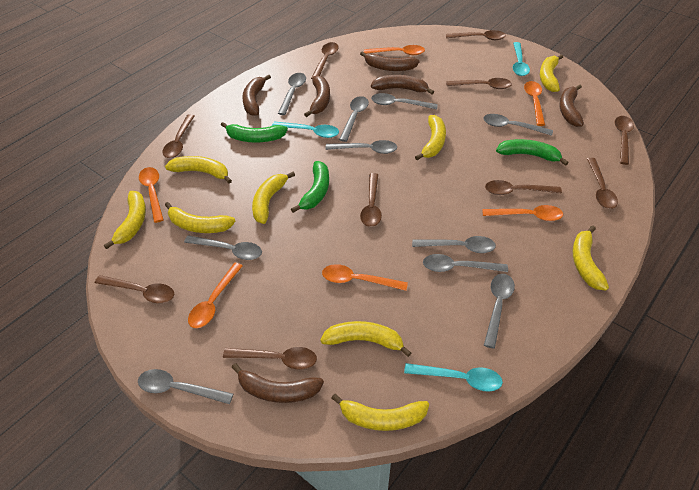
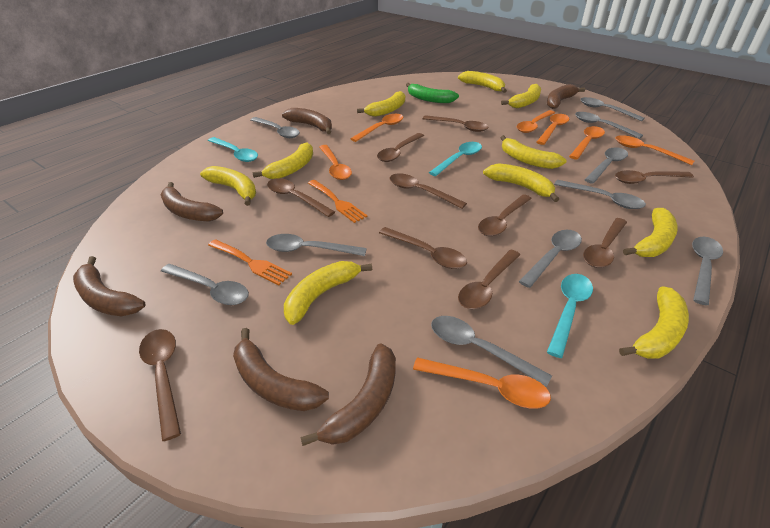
green banana: 3 -> 1
orange fork: 0 -> 2
orange spoon: 6 -> 7
yellow banana: 9 -> 10

